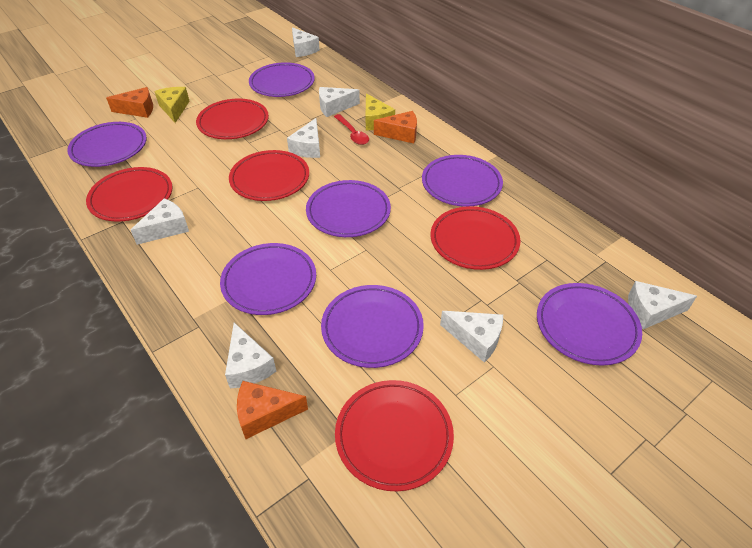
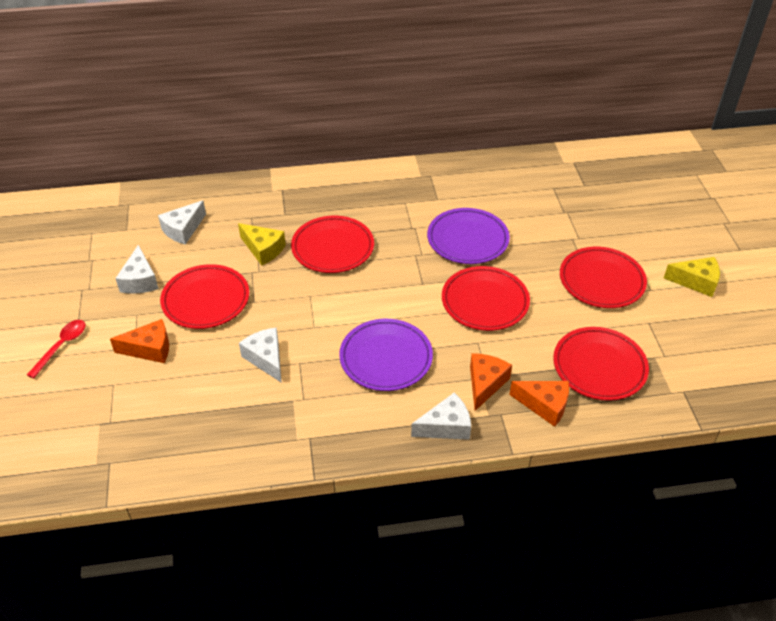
purple plate: 7 -> 2
white cheese: 7 -> 4

